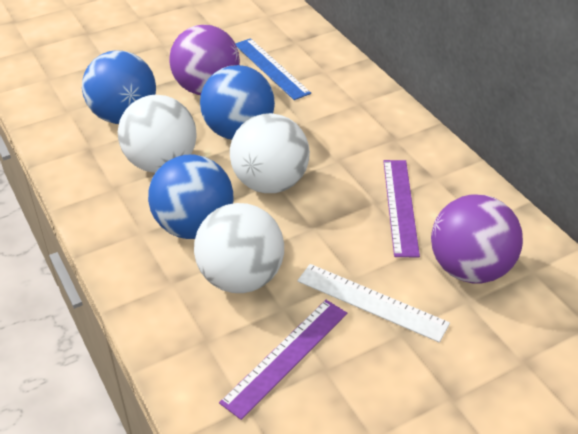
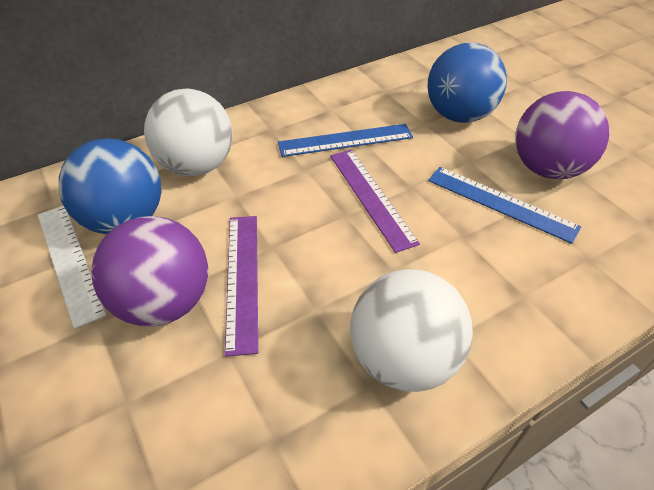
blue ball: 3 -> 2
blue ruler: 1 -> 2
white ball: 3 -> 2

